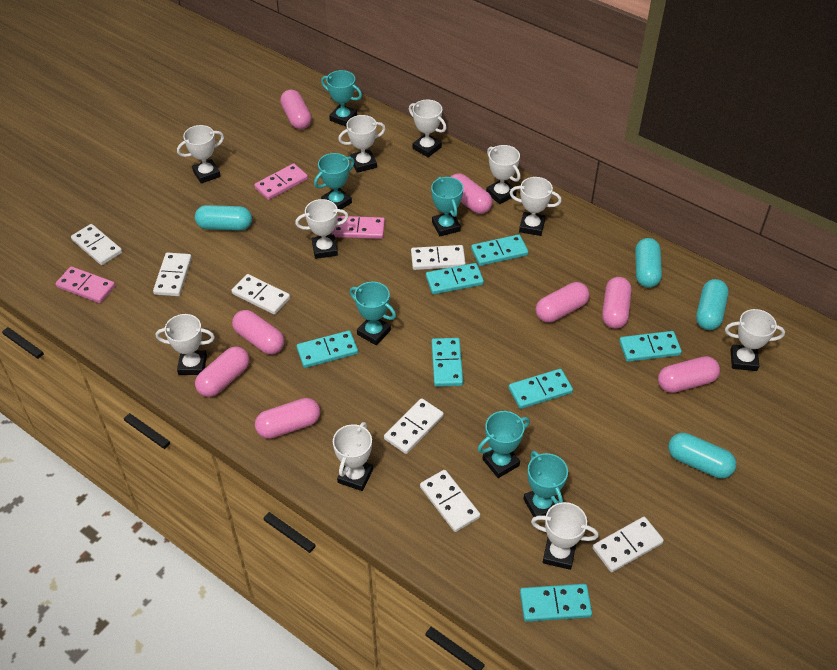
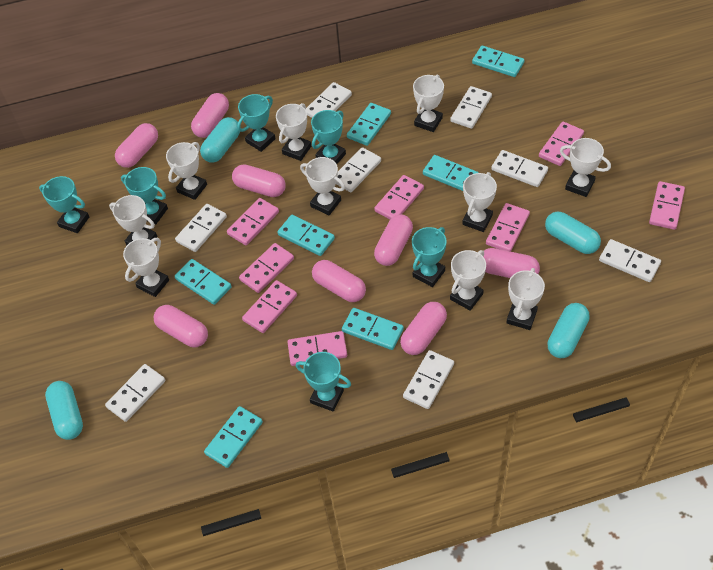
pink domino: 3 -> 8
white domino: 7 -> 8

